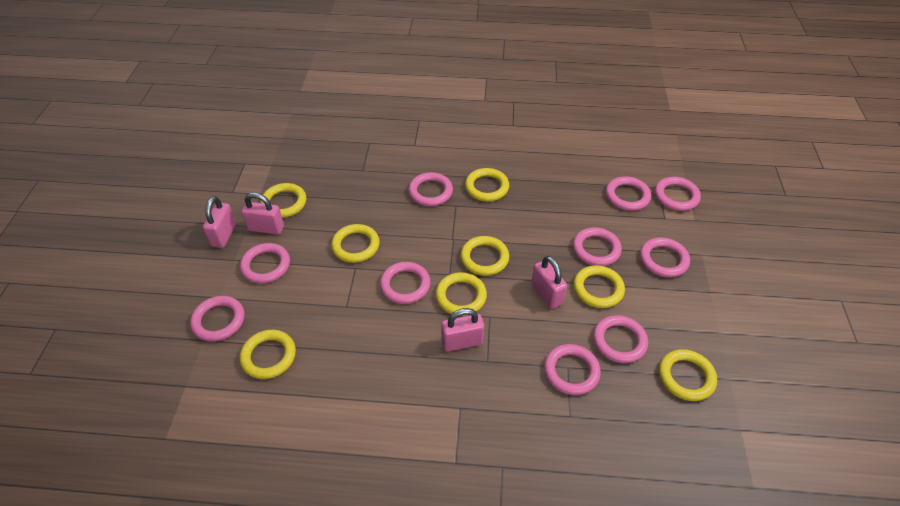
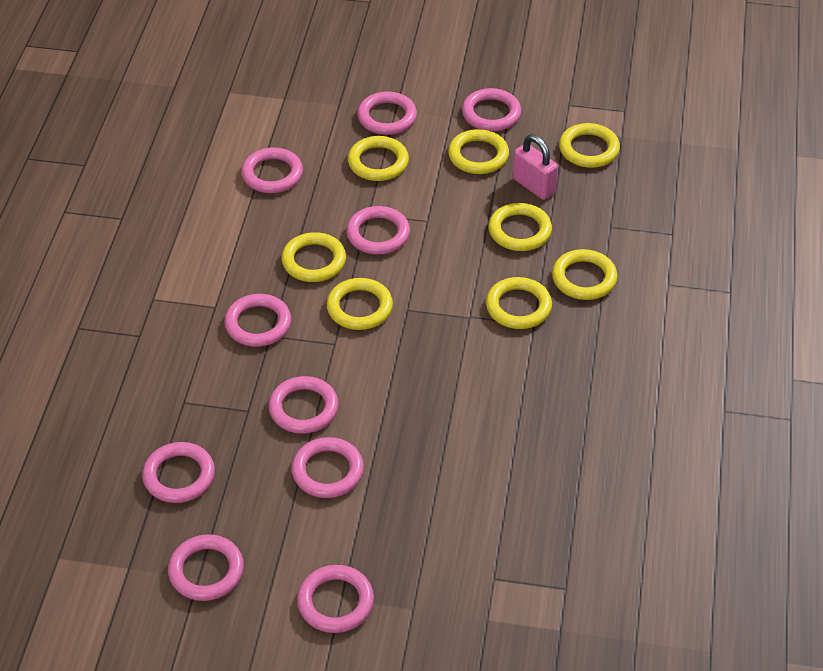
pink padlock: 4 -> 1

